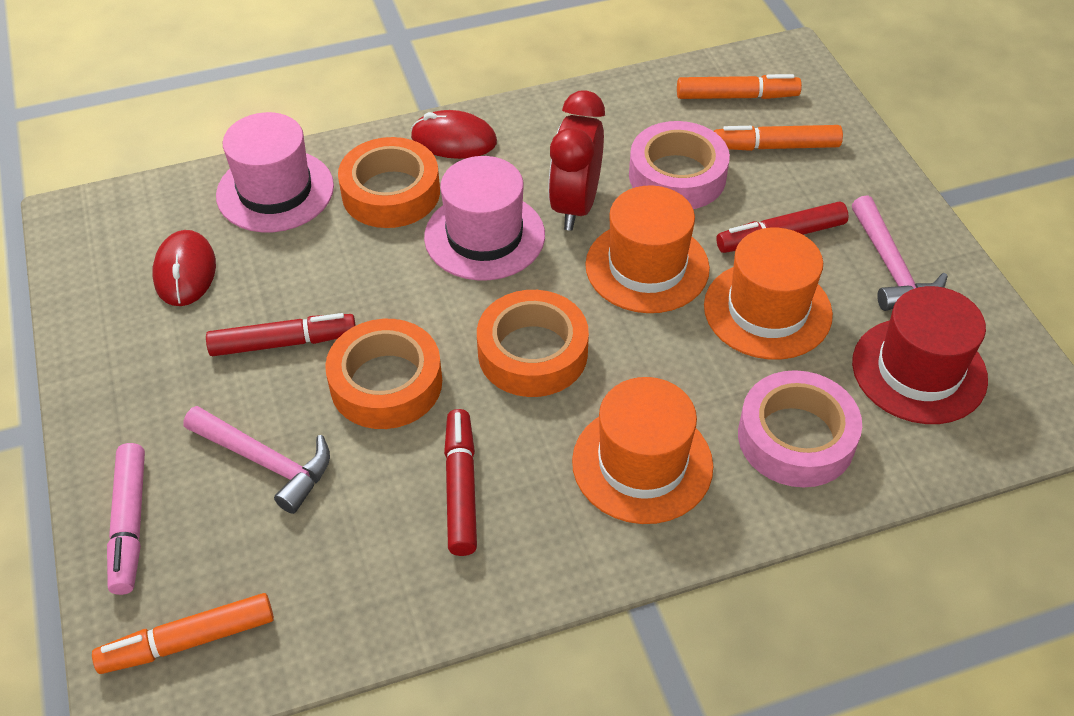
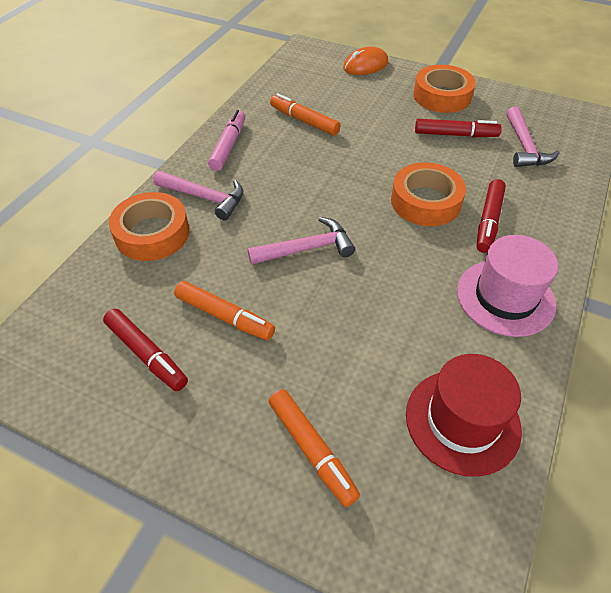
orange hat: 3 -> 0
orange mouse: 0 -> 1
pink hammer: 2 -> 3
pink hat: 2 -> 1
pink tape: 2 -> 0
red clock: 1 -> 0
red mouse: 2 -> 0

